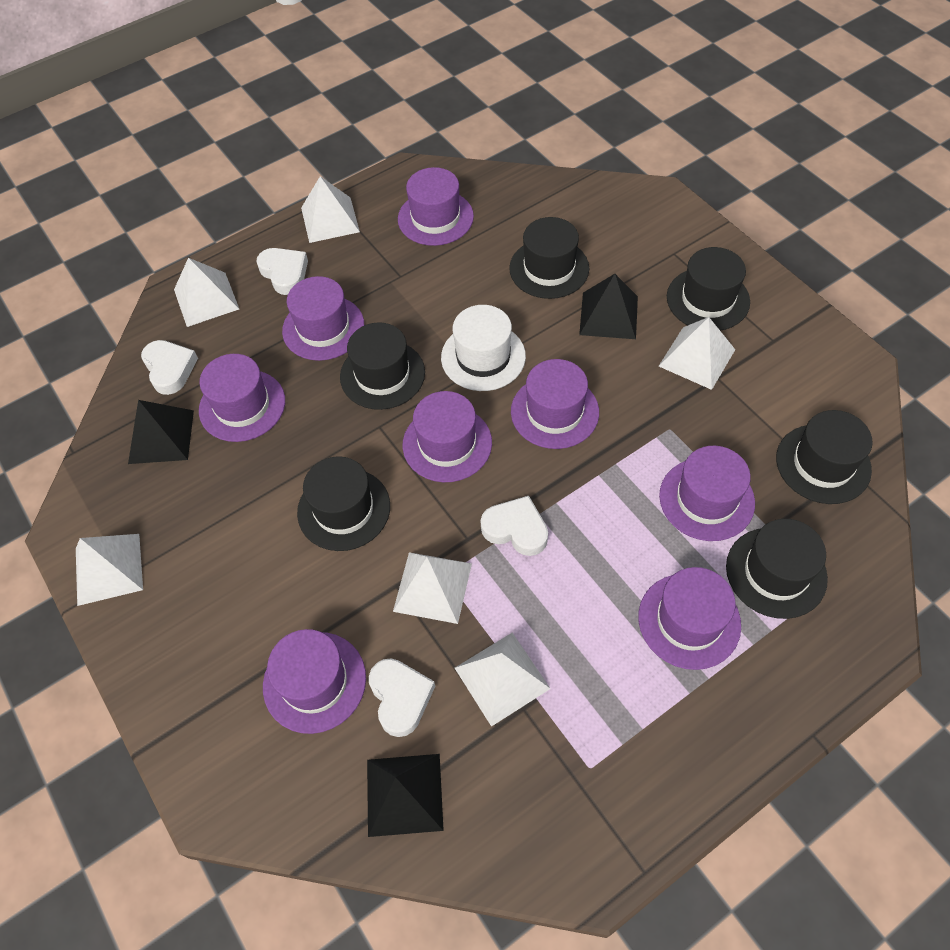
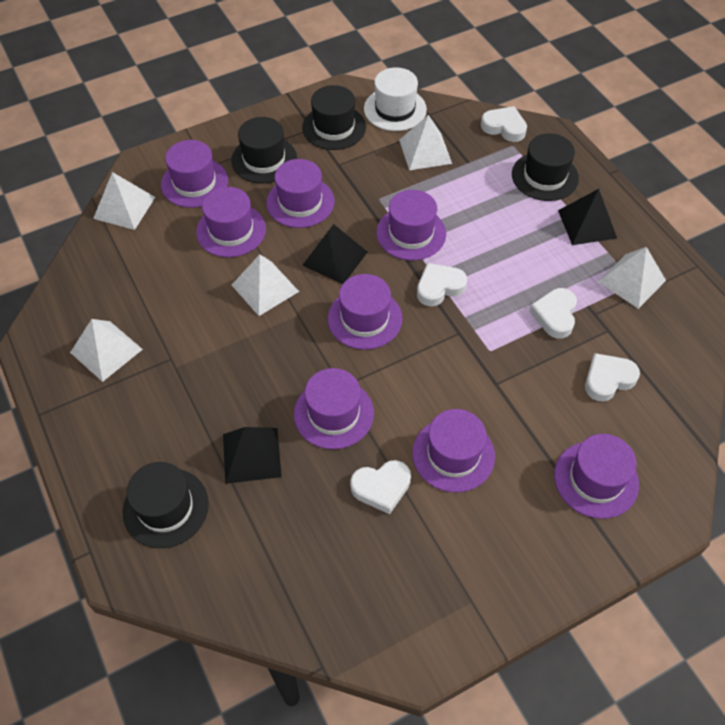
black hat: 6 -> 4
white heart: 4 -> 5
white pyramid: 6 -> 5

